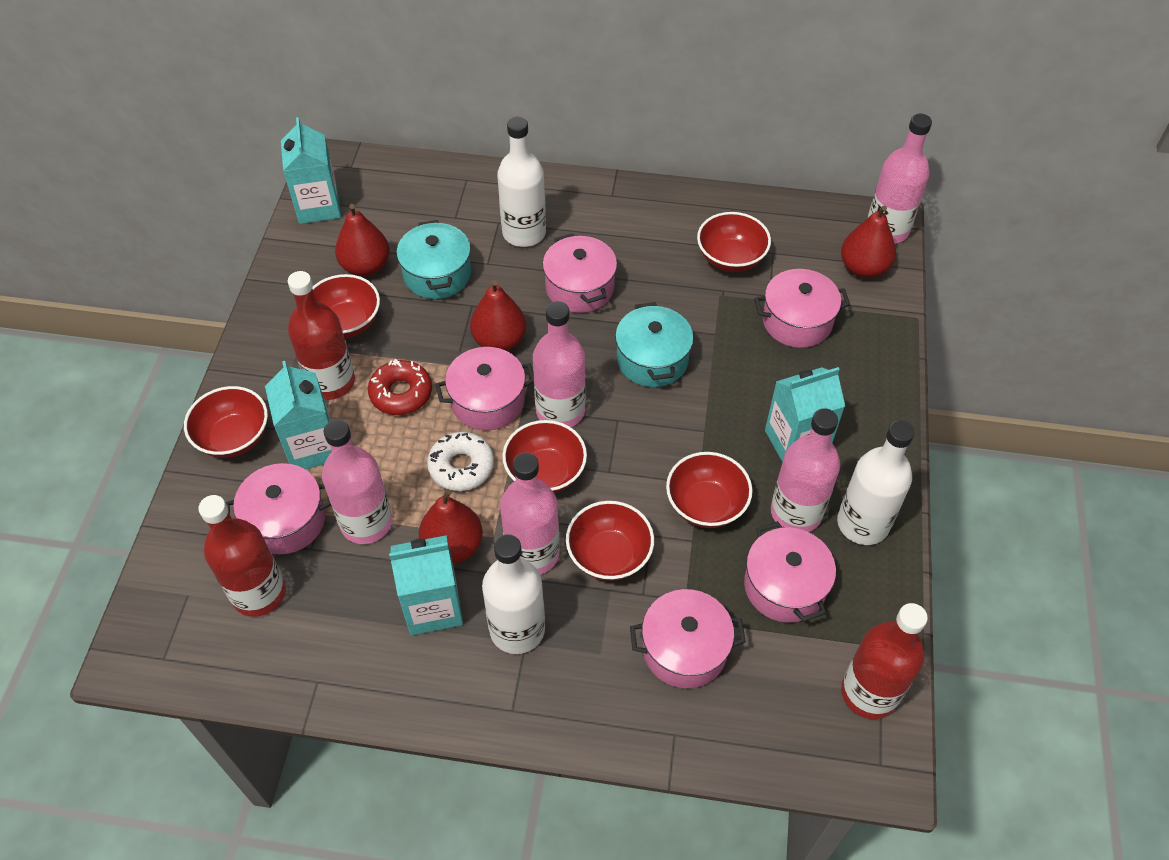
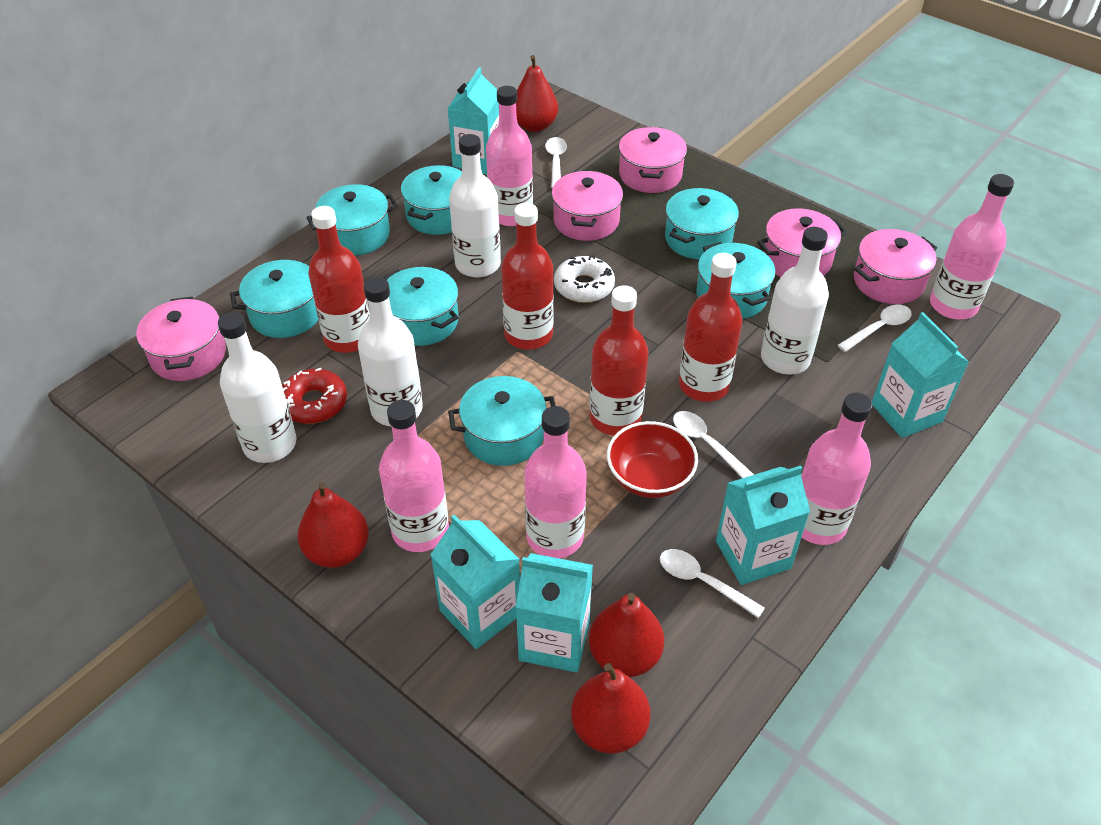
pink pot: 6 -> 5
red bottle: 3 -> 4
red bowl: 6 -> 1
turquoise carton: 4 -> 5
turquoise pot: 2 -> 7
white bottle: 3 -> 4
white spoon: 0 -> 4

